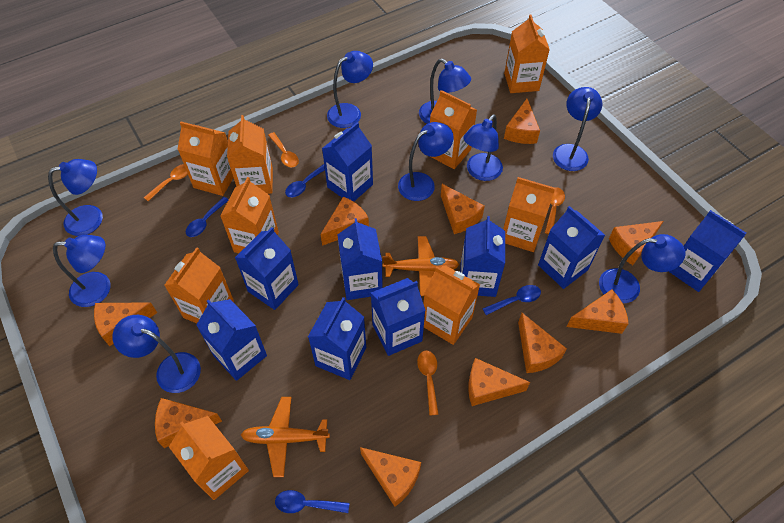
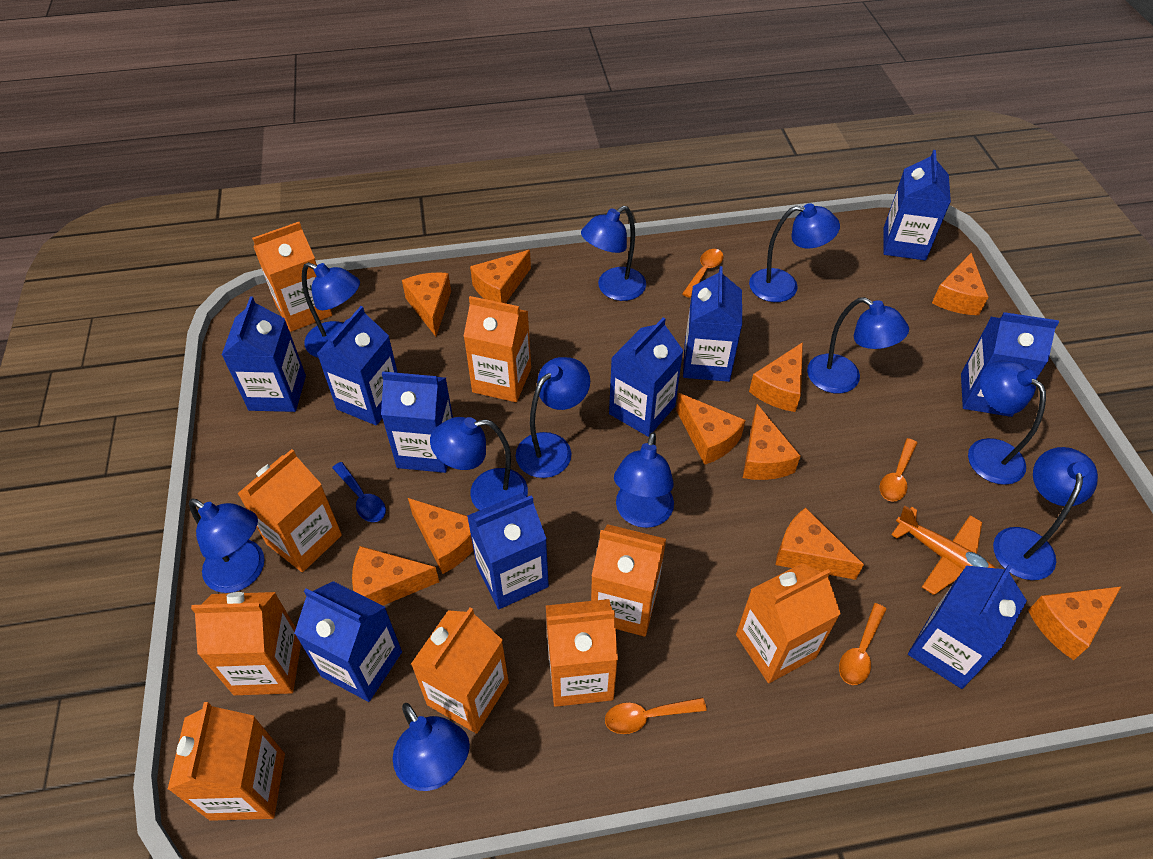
blue carton: 9 -> 10
blue lamp: 9 -> 11
blue spoon: 4 -> 1
orange plane: 2 -> 1

